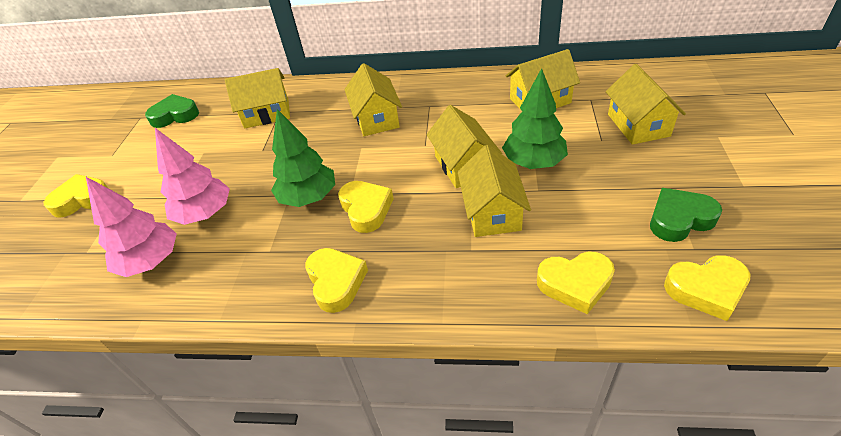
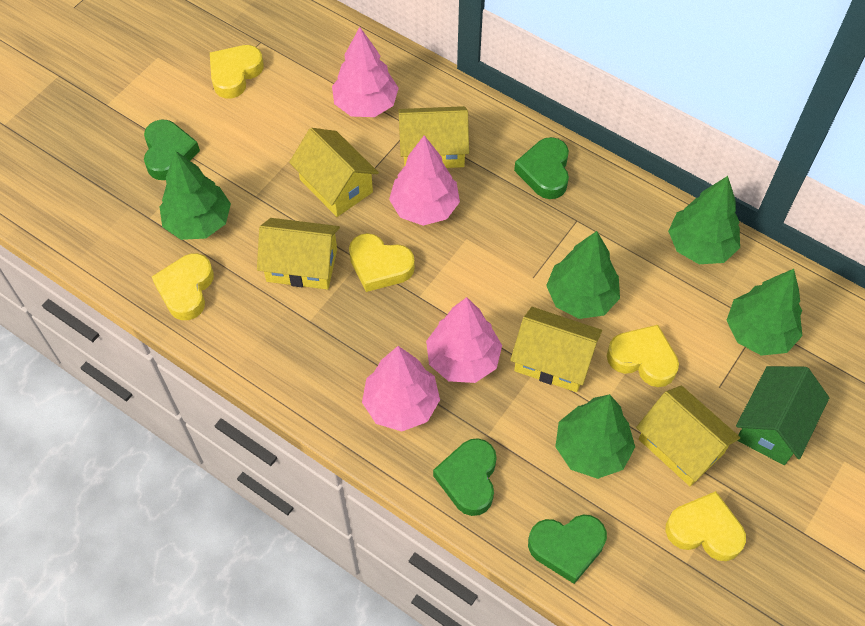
green heart: 2 -> 4
green house: 0 -> 1
green tree: 2 -> 5
pink tree: 2 -> 4
yellow house: 6 -> 5

